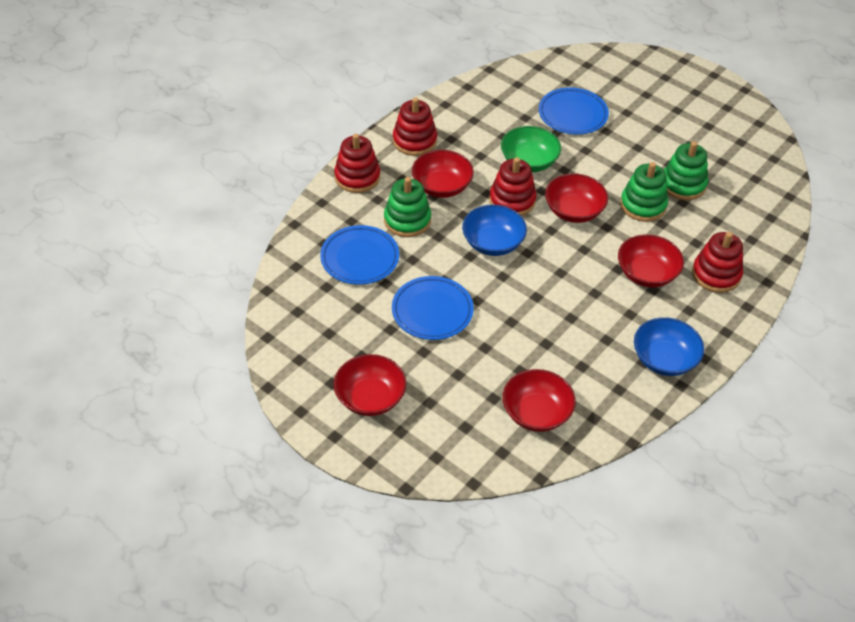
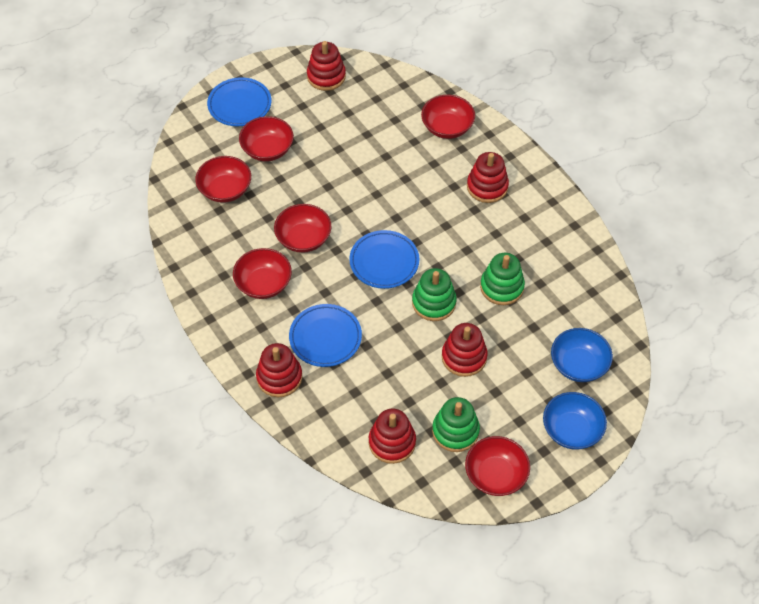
green bowl: 1 -> 0
red bowl: 5 -> 6
red stacking toy: 4 -> 5

